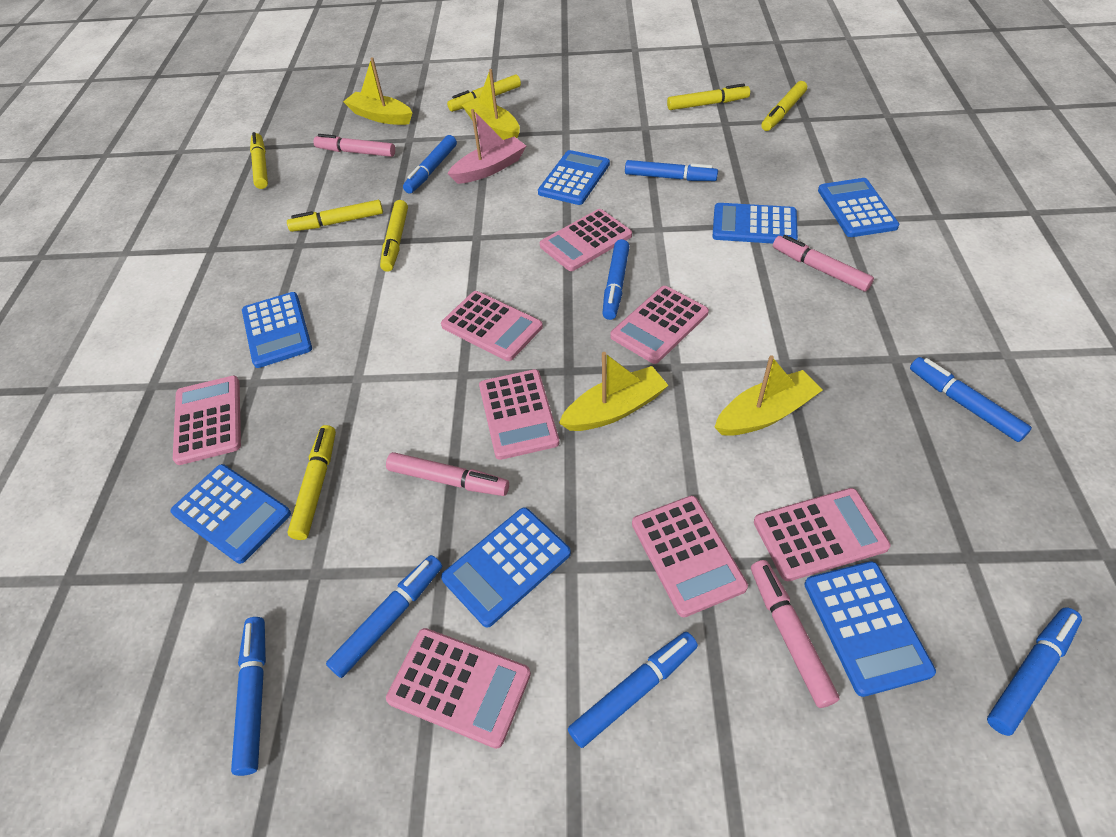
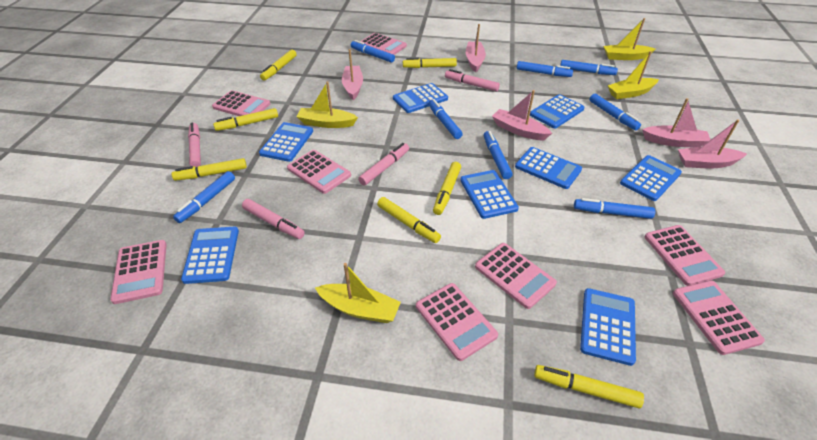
blue calculator: 7 -> 8
pink boat: 1 -> 5

